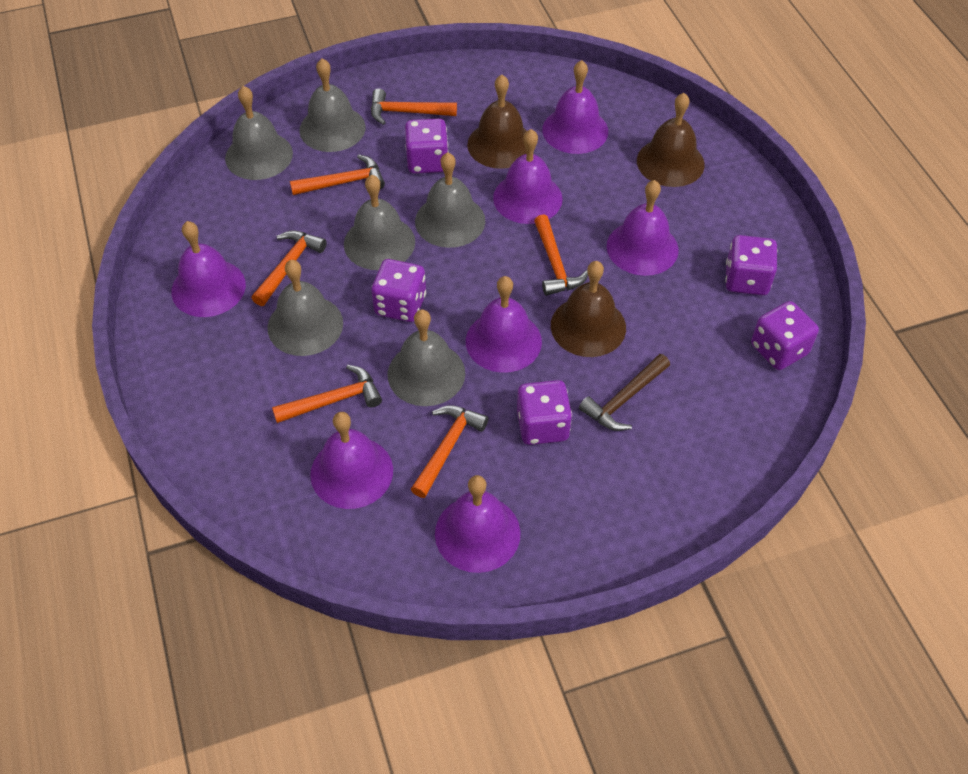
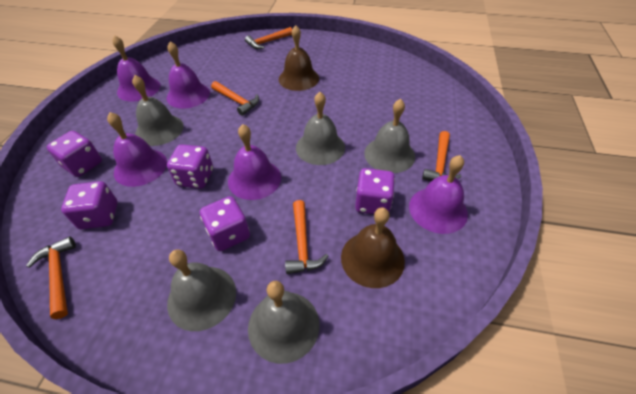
brown bell: 3 -> 2
brown hammer: 1 -> 0
grey bell: 6 -> 5
orange hammer: 6 -> 5
purple bell: 7 -> 5

